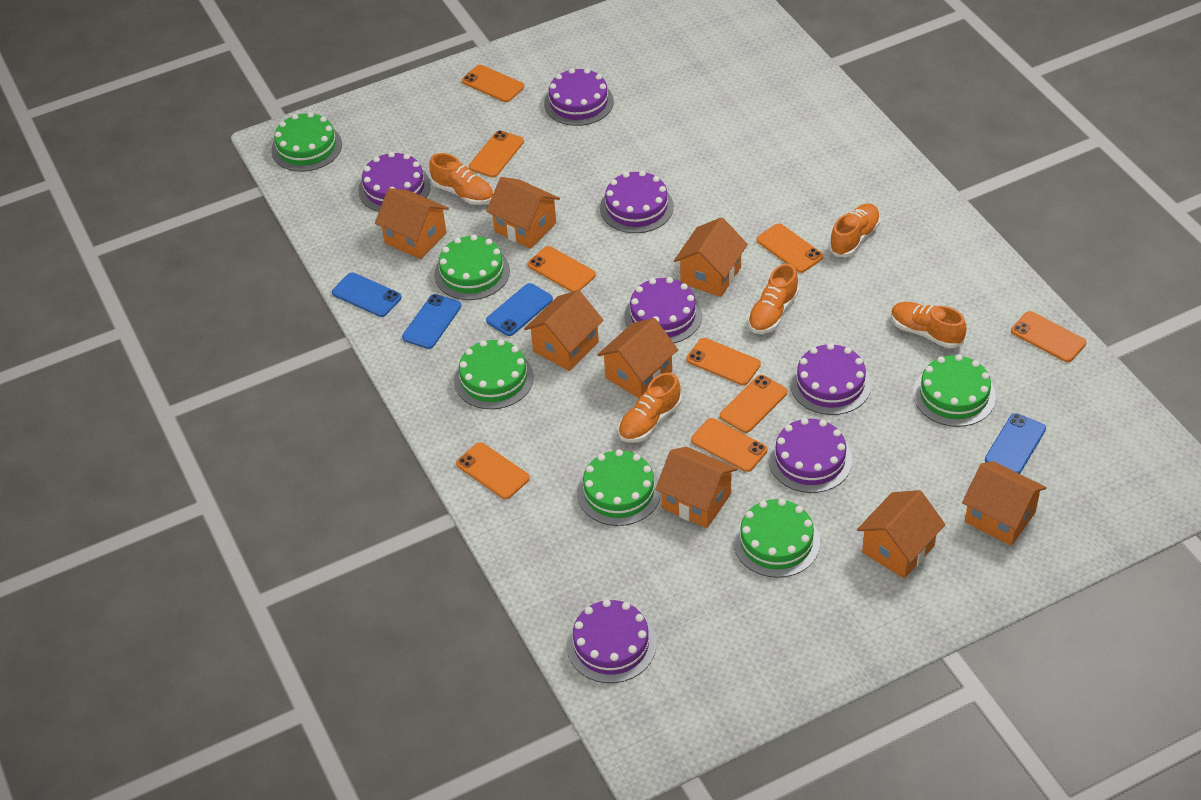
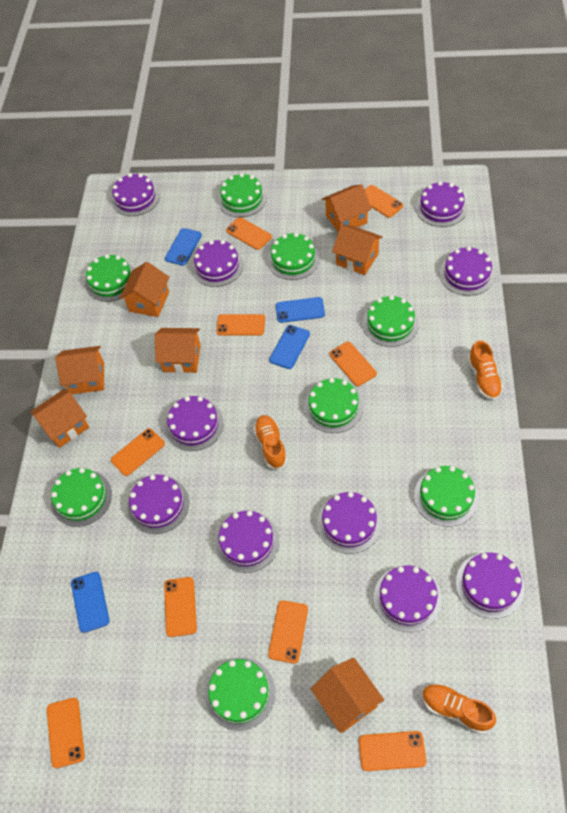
green cake: 6 -> 8
orange house: 8 -> 7
orange shoe: 5 -> 3
purple cake: 7 -> 10

